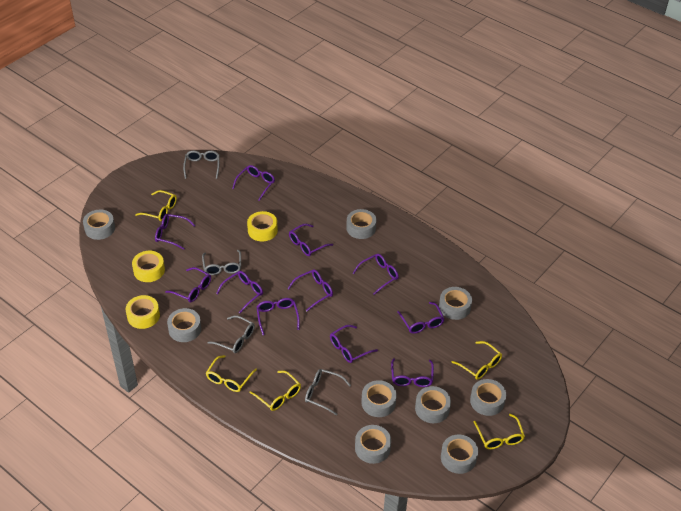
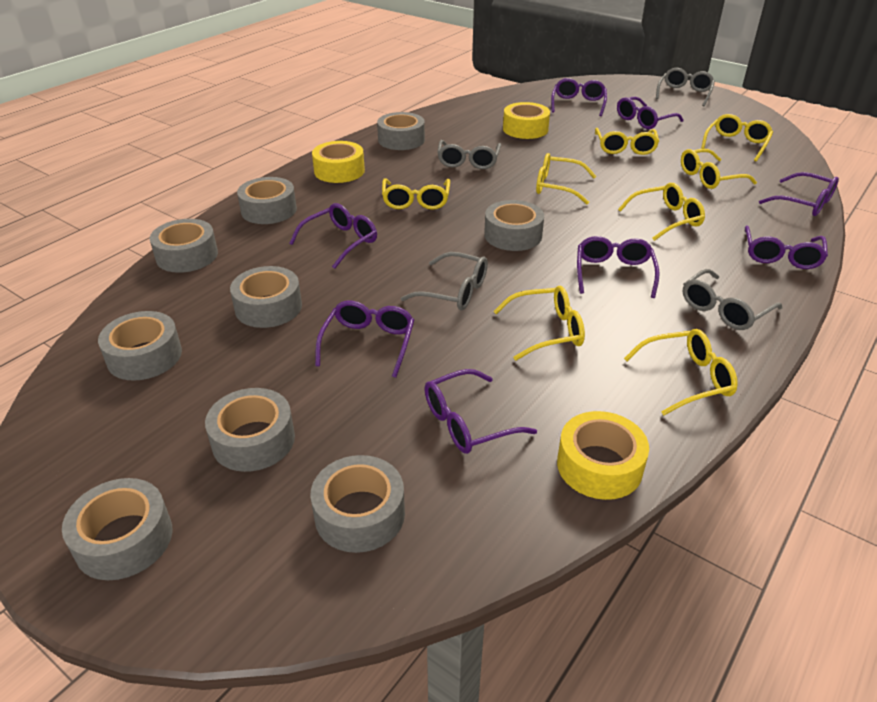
purple glasses: 11 -> 8
yellow glasses: 5 -> 8

